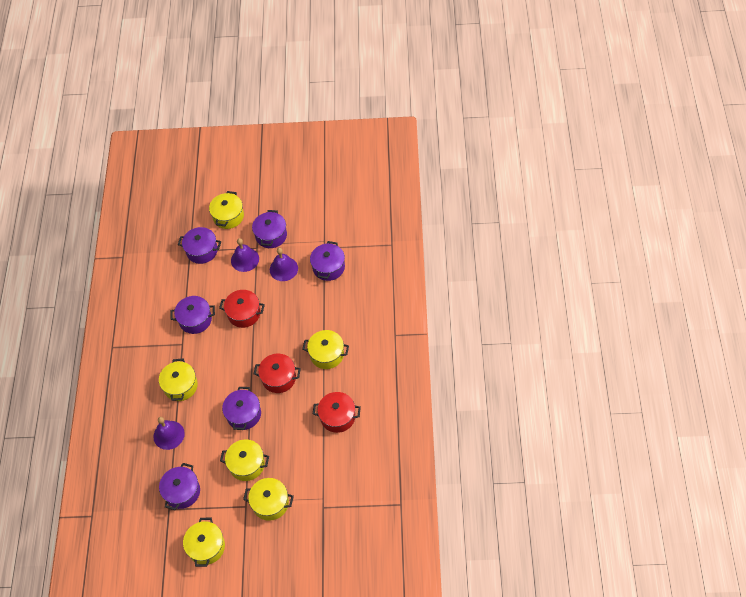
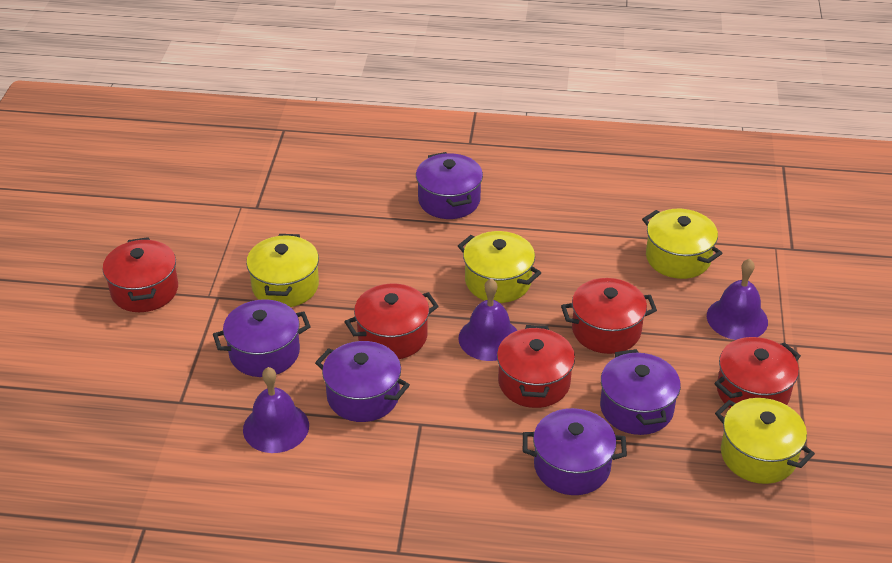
purple pot: 6 -> 5
red pot: 3 -> 5
yellow pot: 6 -> 4

